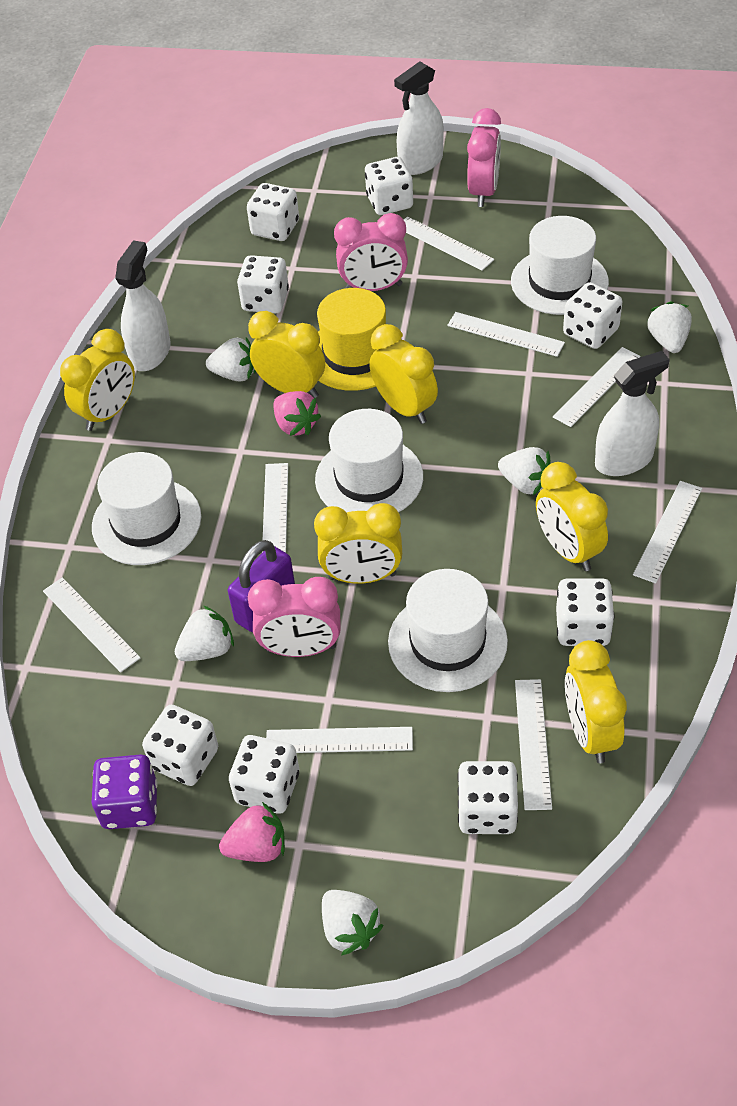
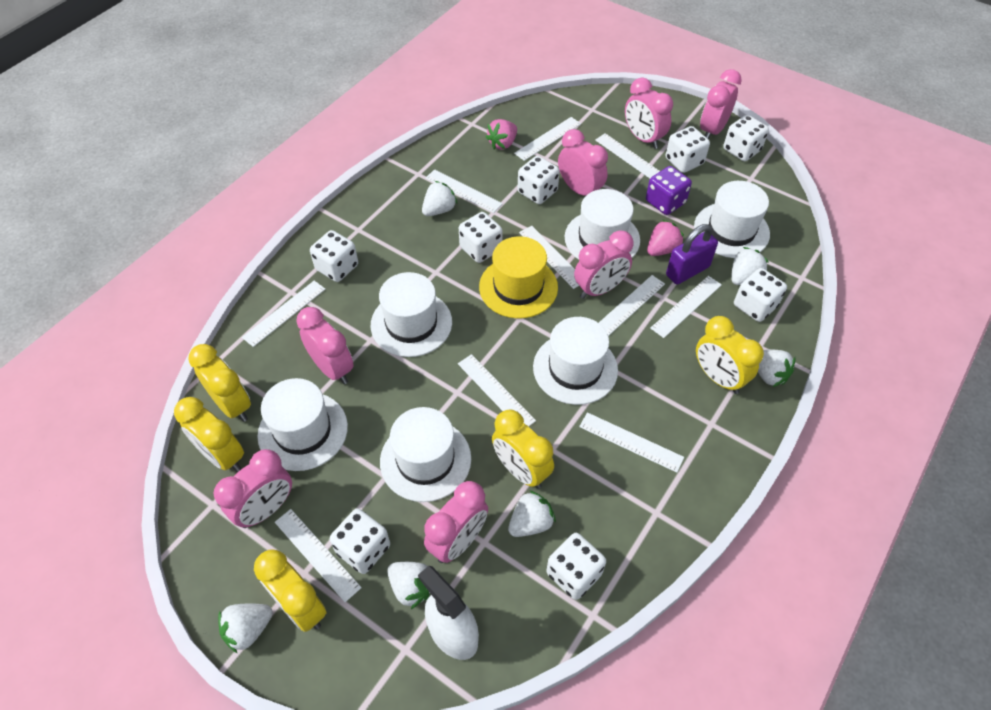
pink clock: 3 -> 7
white hat: 4 -> 6
white ruler: 8 -> 10
white spray bottle: 3 -> 1
white strawberry: 5 -> 6
yellow clock: 6 -> 5

